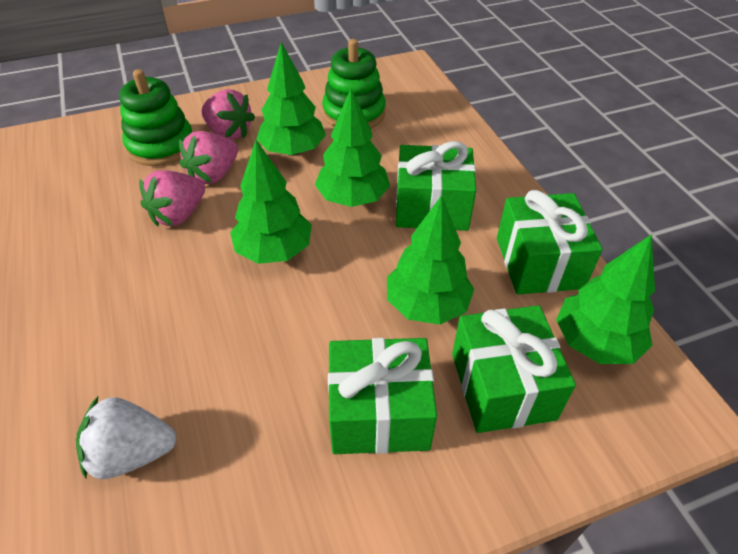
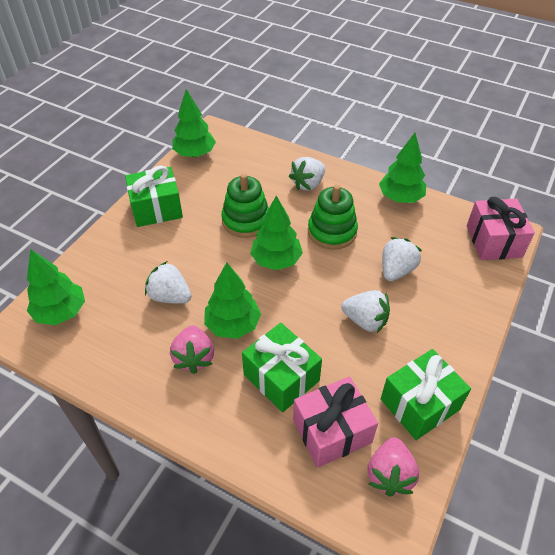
green gift: 4 -> 3
pink gift: 0 -> 2
pink strawberry: 3 -> 2
white strawberry: 1 -> 4

